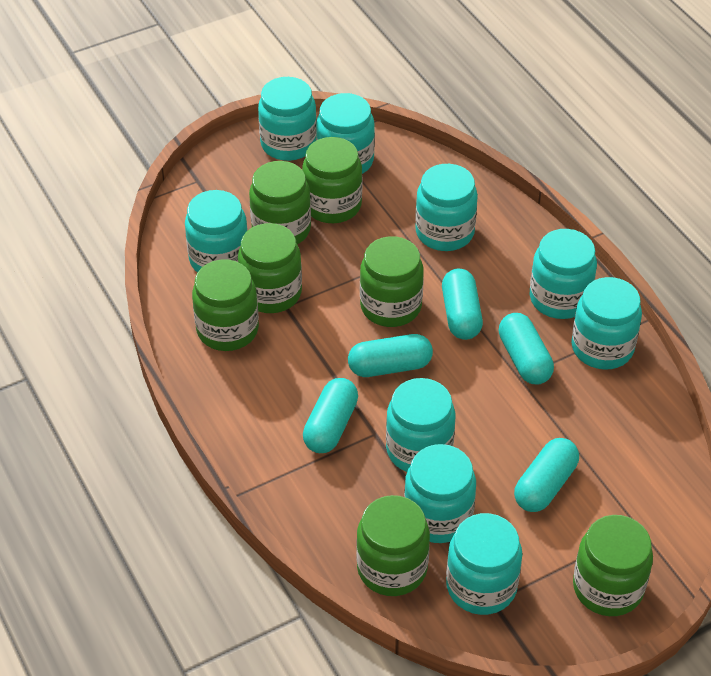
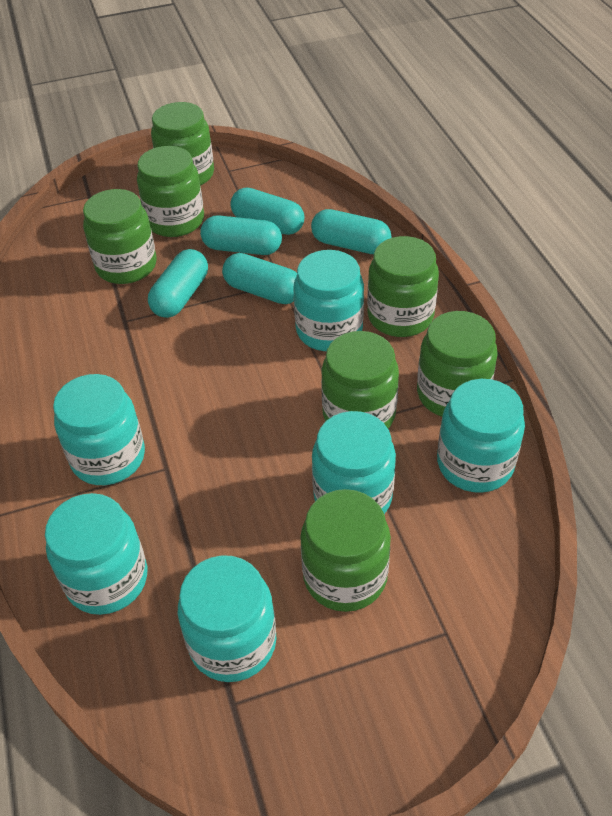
turquoise jar: 9 -> 6

